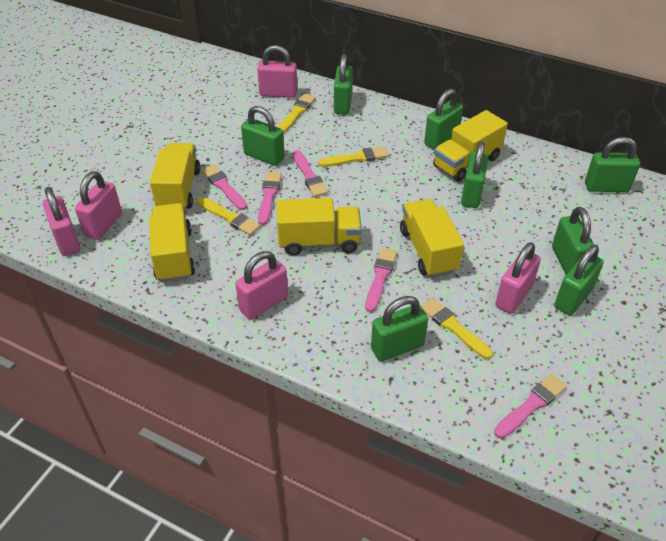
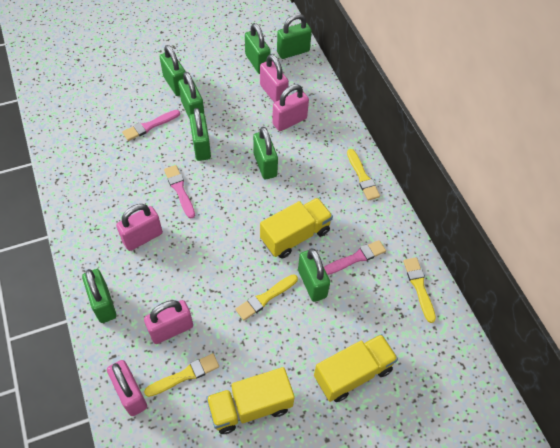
pink brush: 5 -> 3
yellow truck: 5 -> 3

